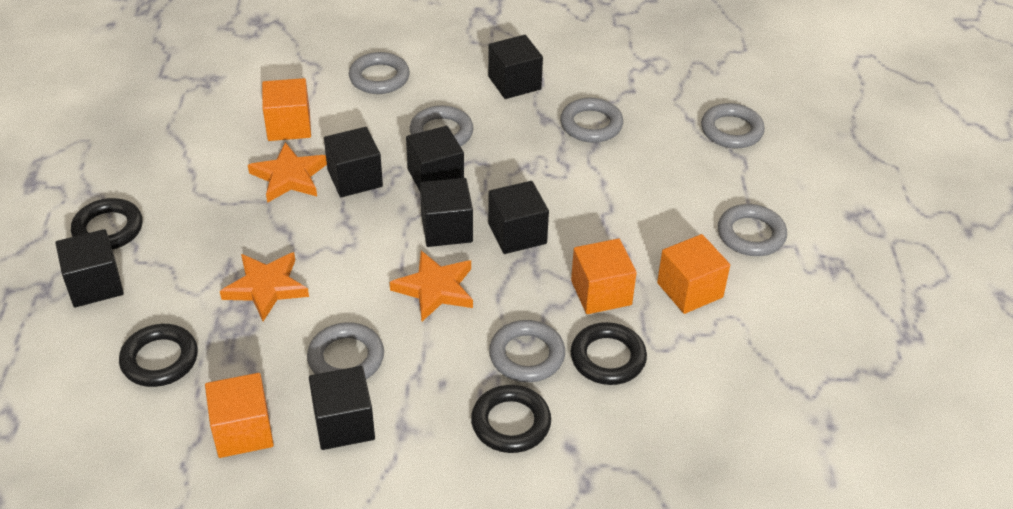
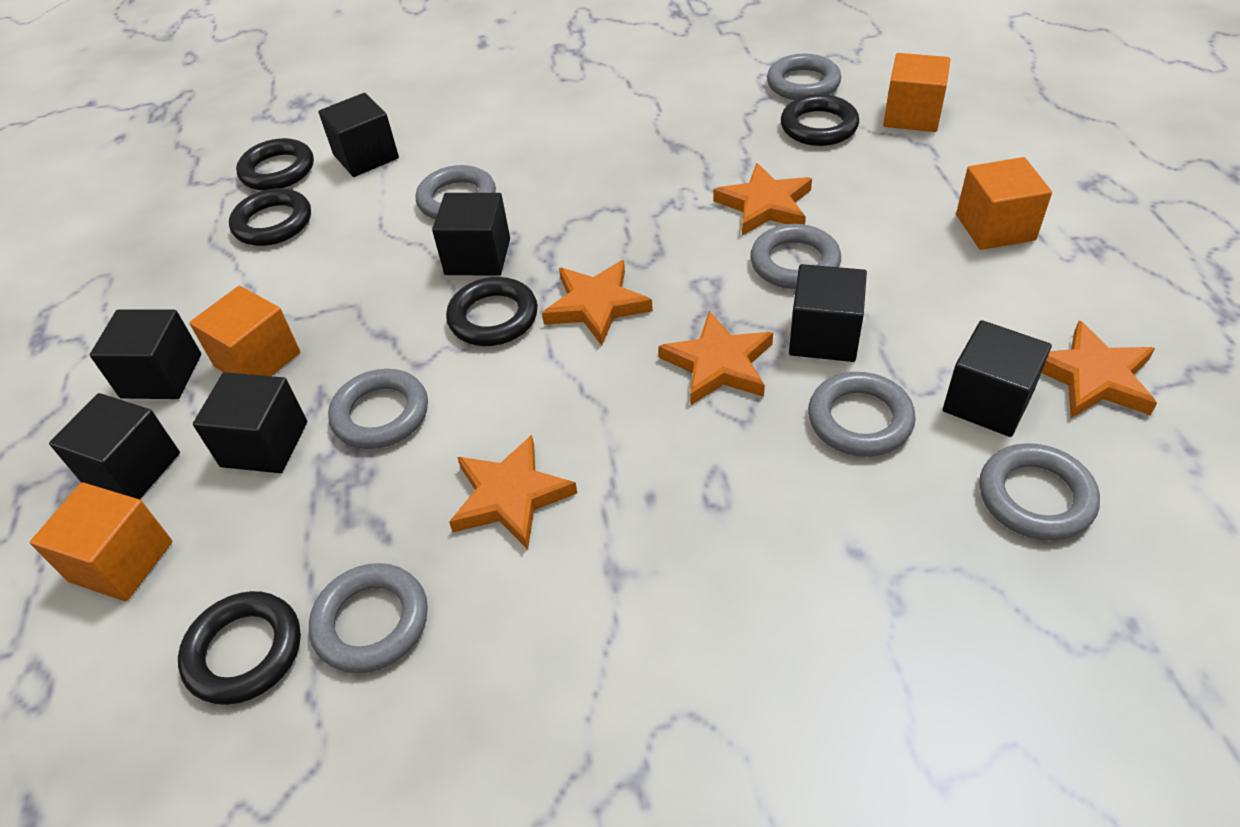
black ring: 4 -> 5
orange star: 3 -> 5

